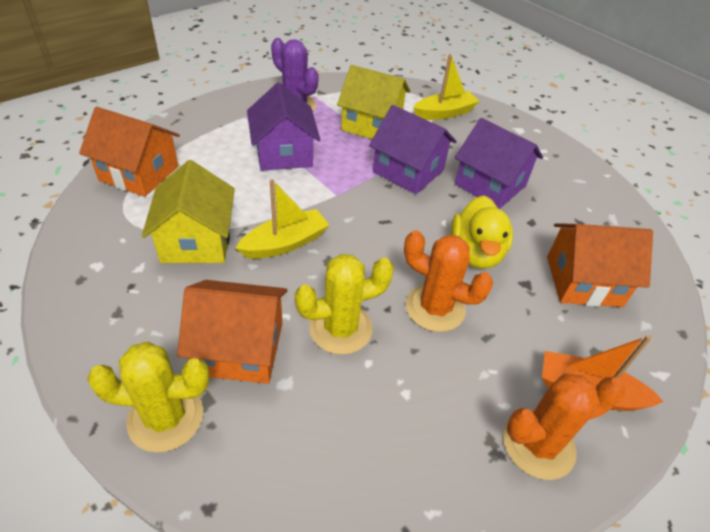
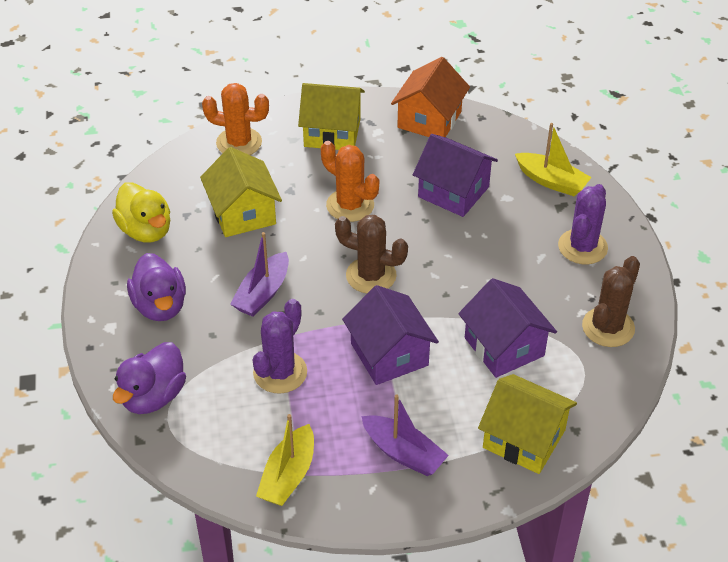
brown cactus: 0 -> 2
orange boat: 1 -> 0
orange house: 3 -> 1
purple boat: 0 -> 2
purple cactus: 1 -> 2
purple duck: 0 -> 2
yellow cactus: 2 -> 0
yellow house: 2 -> 3

